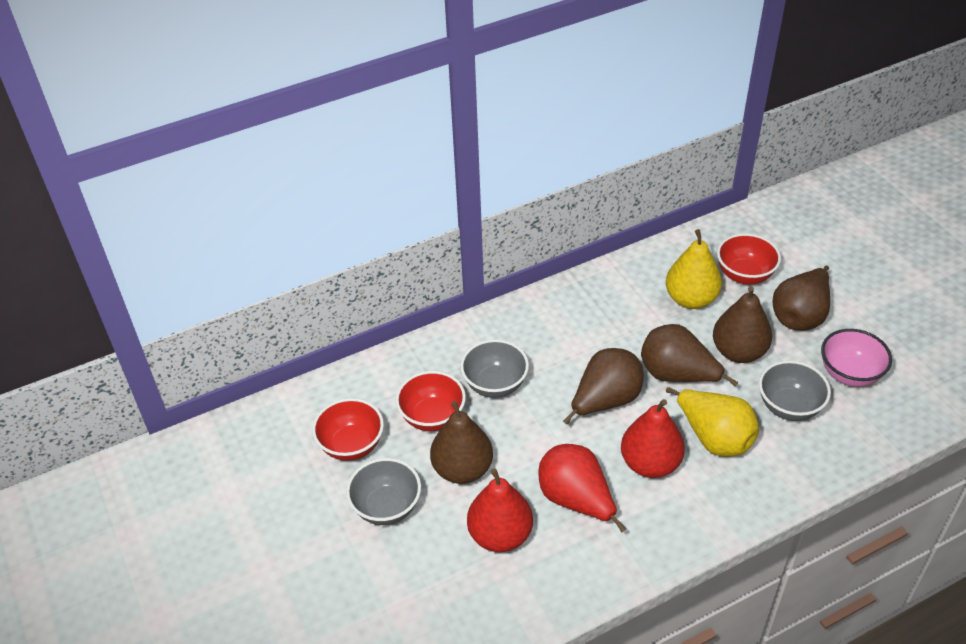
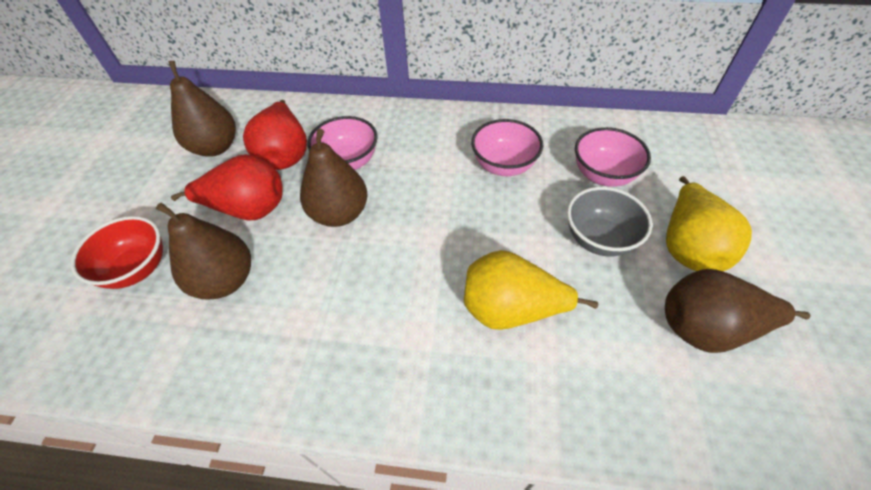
brown pear: 5 -> 4
grey bowl: 3 -> 1
pink bowl: 1 -> 3
red bowl: 3 -> 1
red pear: 3 -> 2

